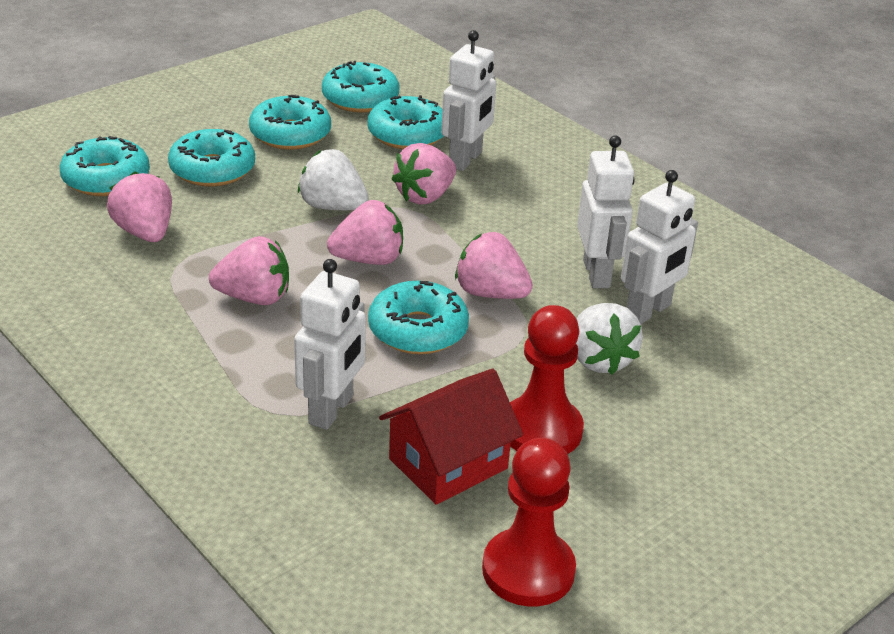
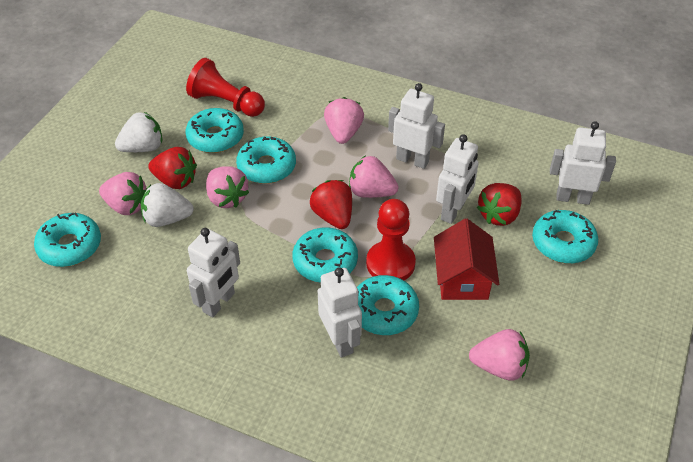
red strawberry: 0 -> 3
white robot: 4 -> 5

